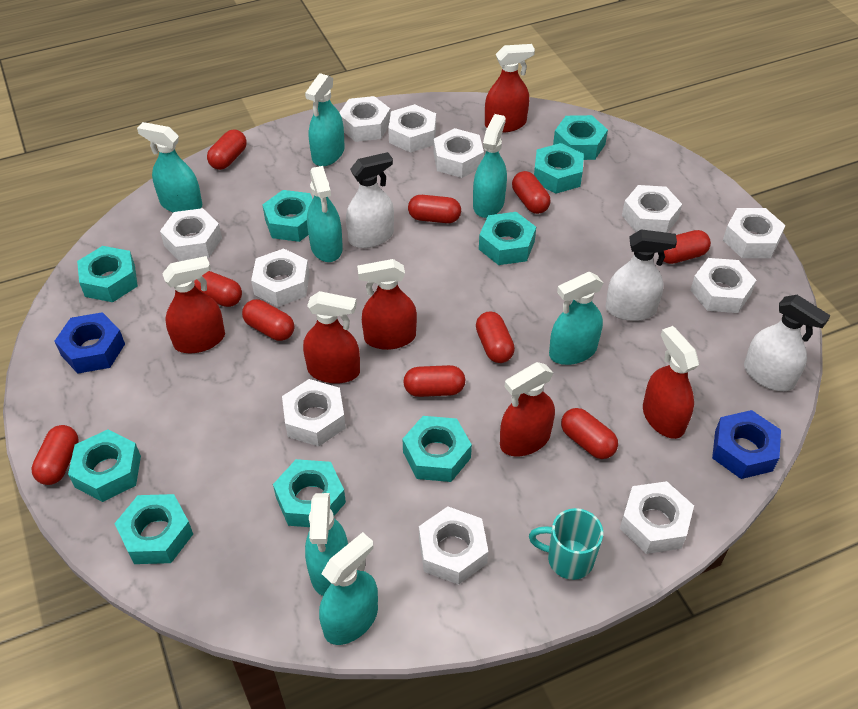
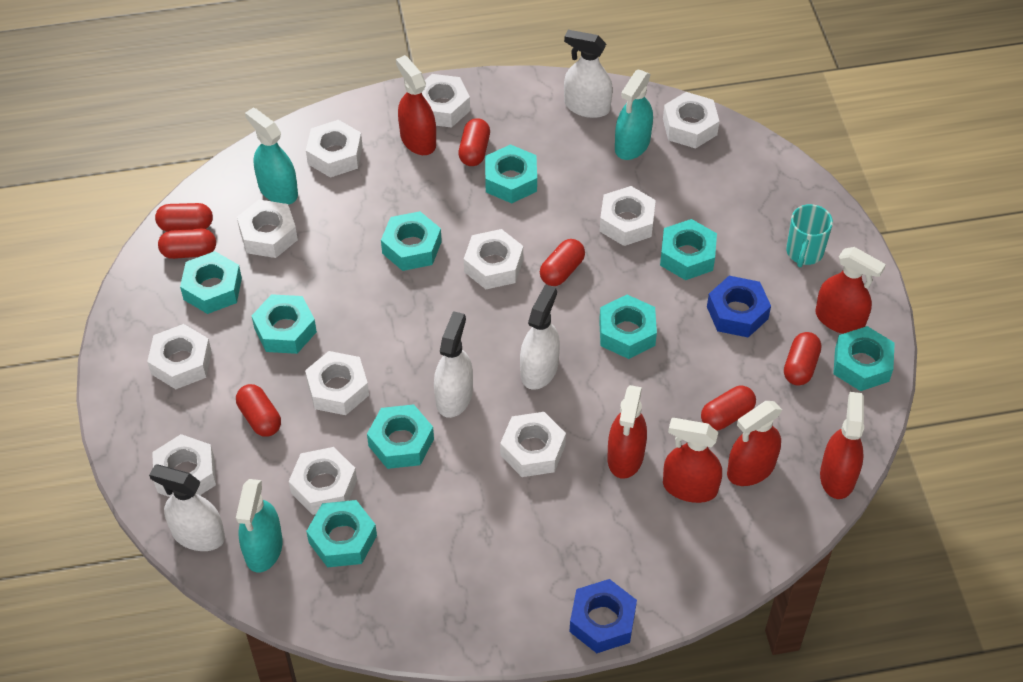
red capsule: 10 -> 7
turquoise spray bottle: 7 -> 3
white spray bottle: 3 -> 4

